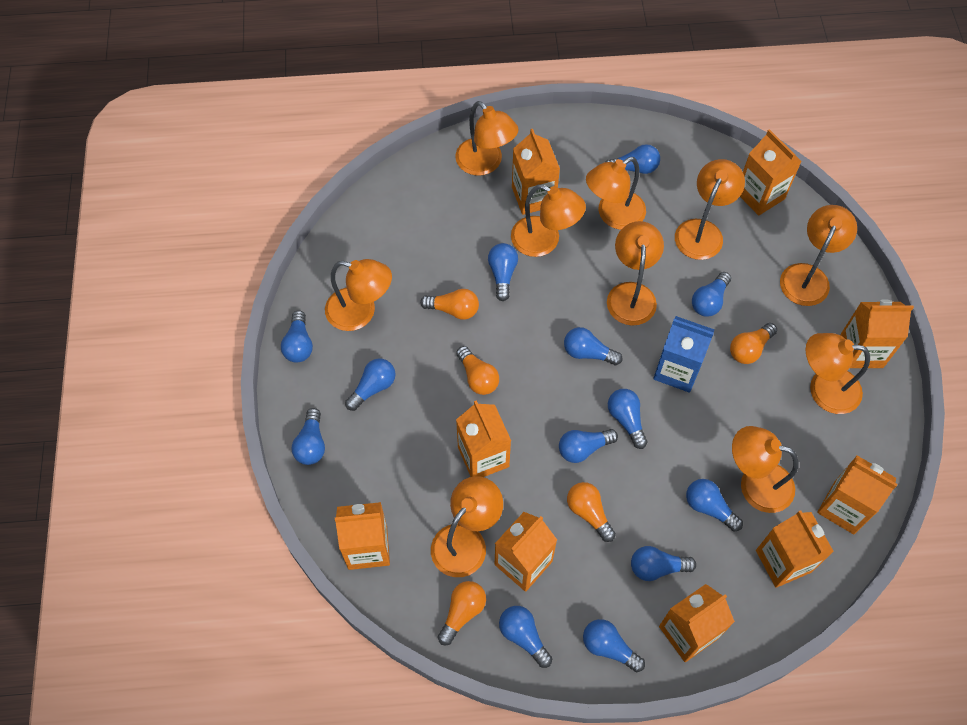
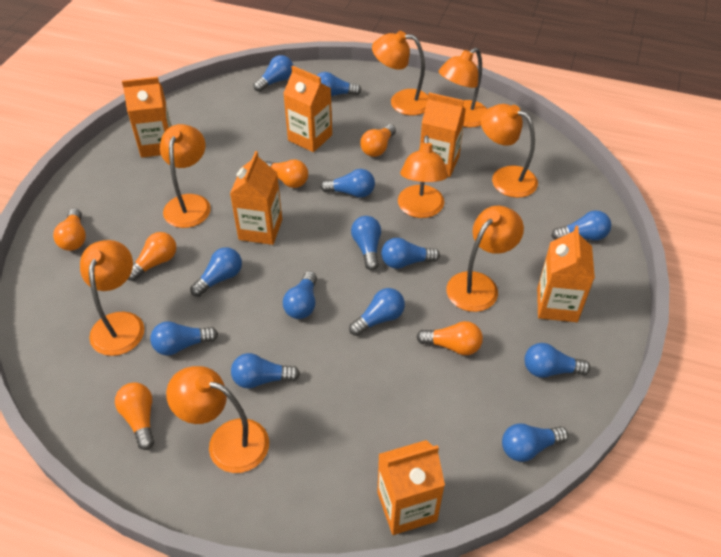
blue carton: 1 -> 0
orange carton: 9 -> 6
orange lamp: 10 -> 8
orange light bulb: 5 -> 6

